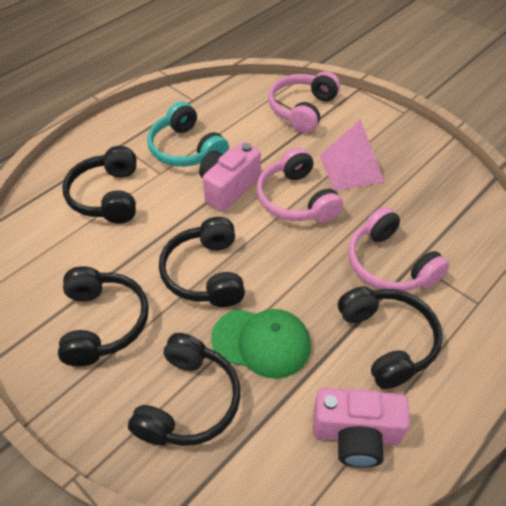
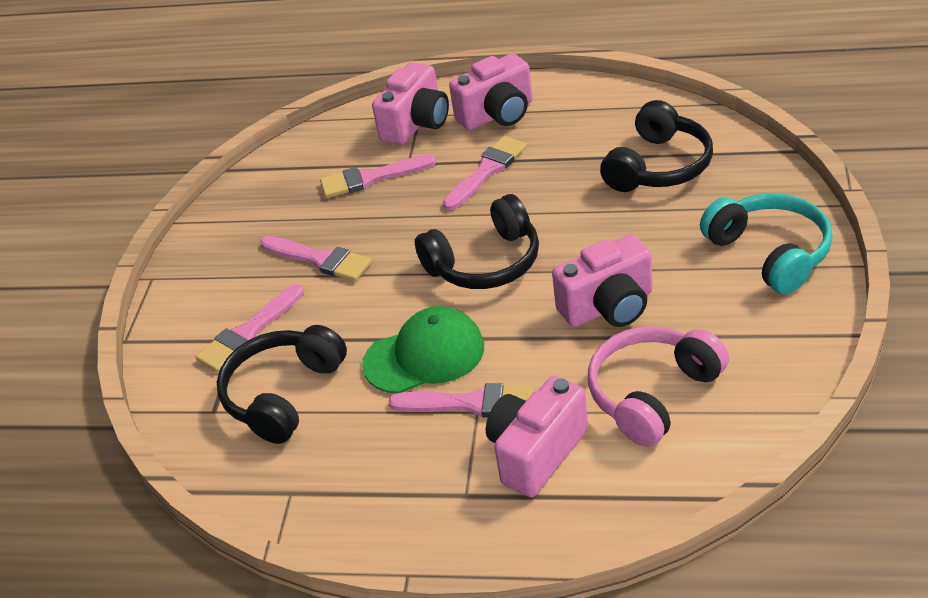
black headphones: 5 -> 3
pink brush: 0 -> 5
pink camera: 2 -> 4
pink headphones: 3 -> 1
pink pyramid: 1 -> 0

